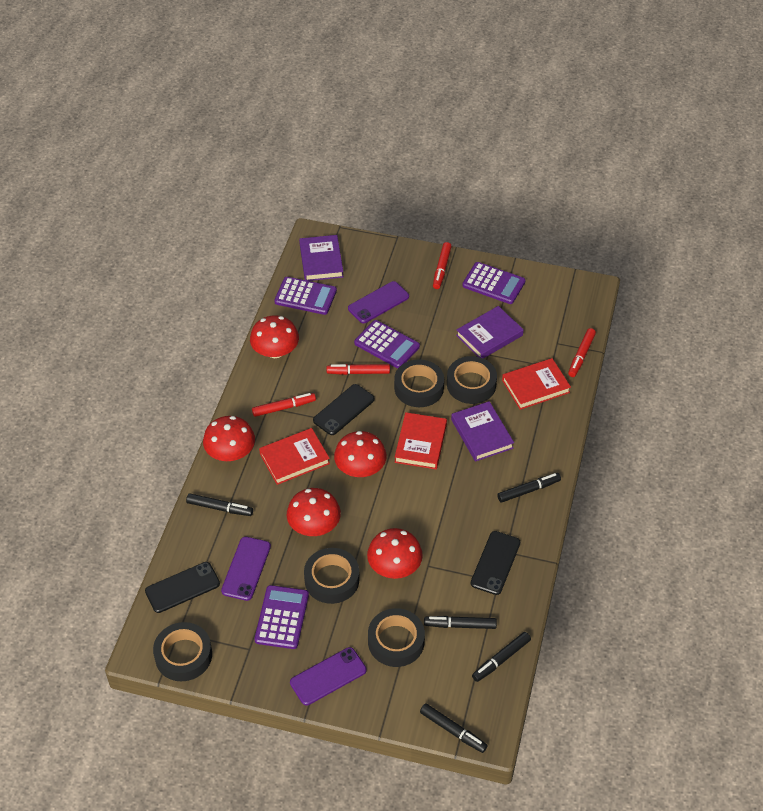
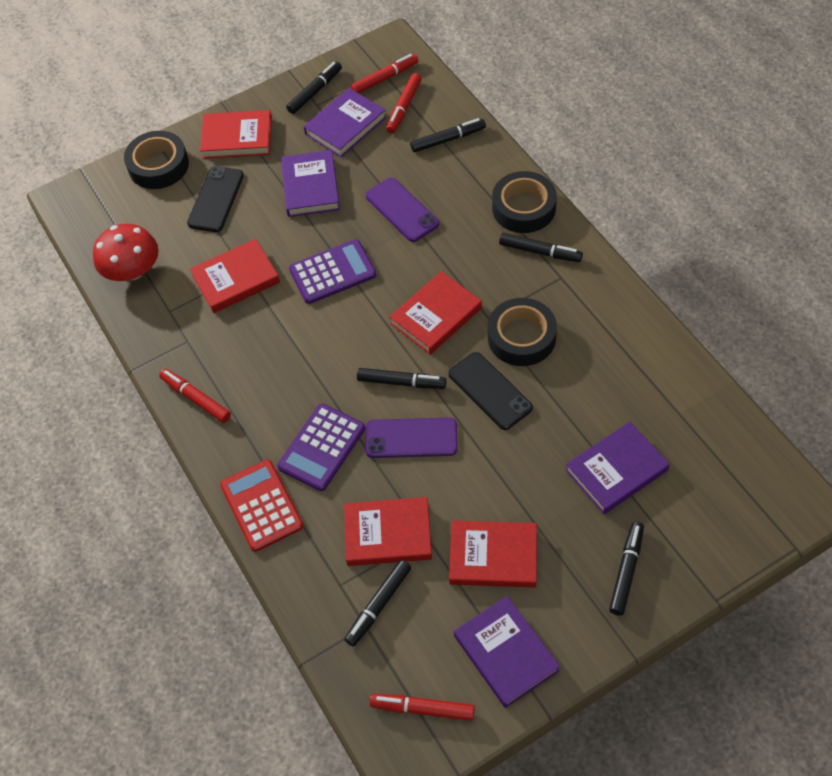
black marker: 5 -> 6
black phone: 3 -> 2
black tape: 5 -> 3
purple book: 3 -> 4
purple calculator: 4 -> 2
purple phone: 3 -> 2
red book: 3 -> 5
red calculator: 0 -> 1
red mushroom: 5 -> 1

